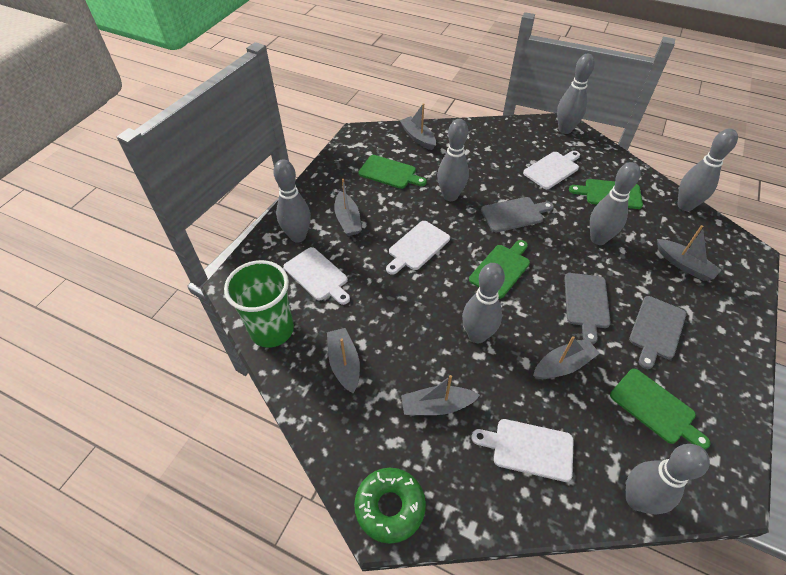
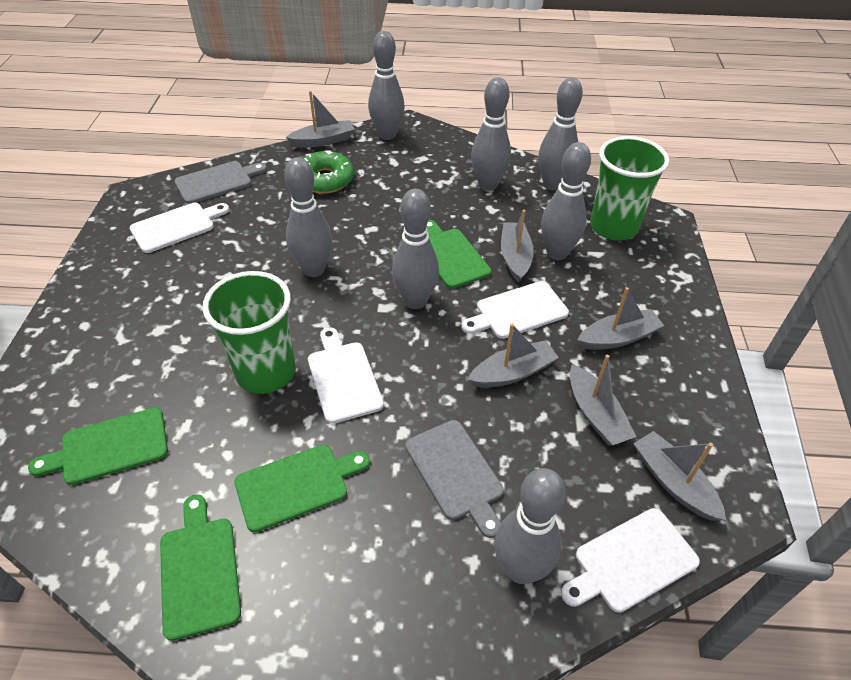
green cup: 1 -> 2
grey cutting board: 3 -> 2

